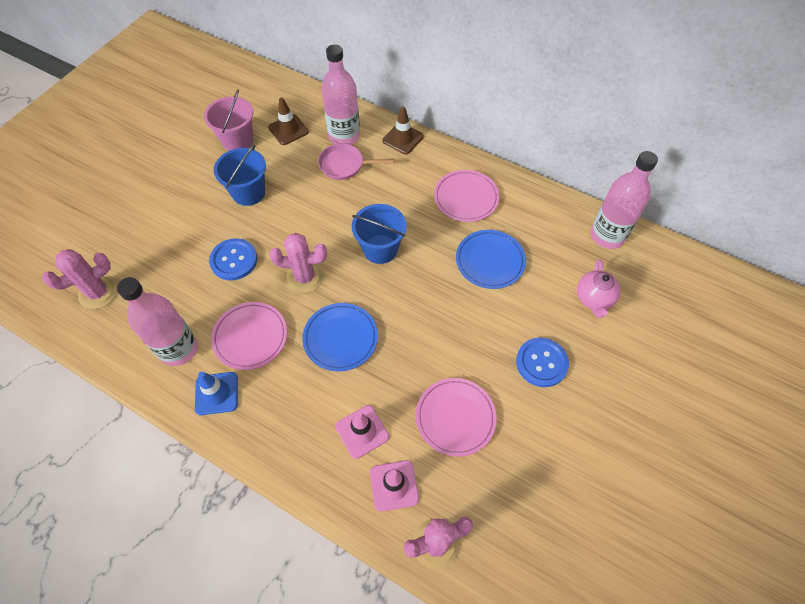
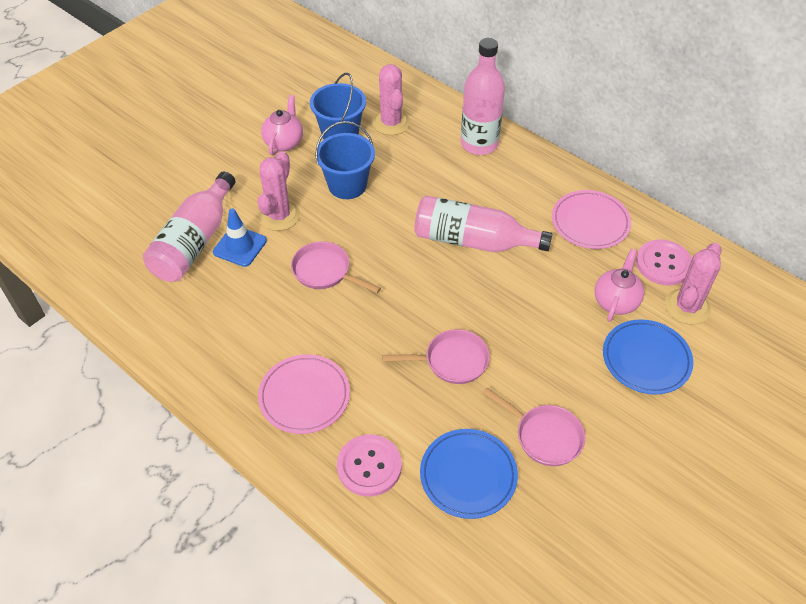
blue button: 2 -> 0
brown traffic cone: 2 -> 0
pink bucket: 1 -> 0
pink button: 0 -> 2
pink pan: 1 -> 3
pink plate: 3 -> 2
pink teapot: 1 -> 2
pink traffic cone: 2 -> 0

